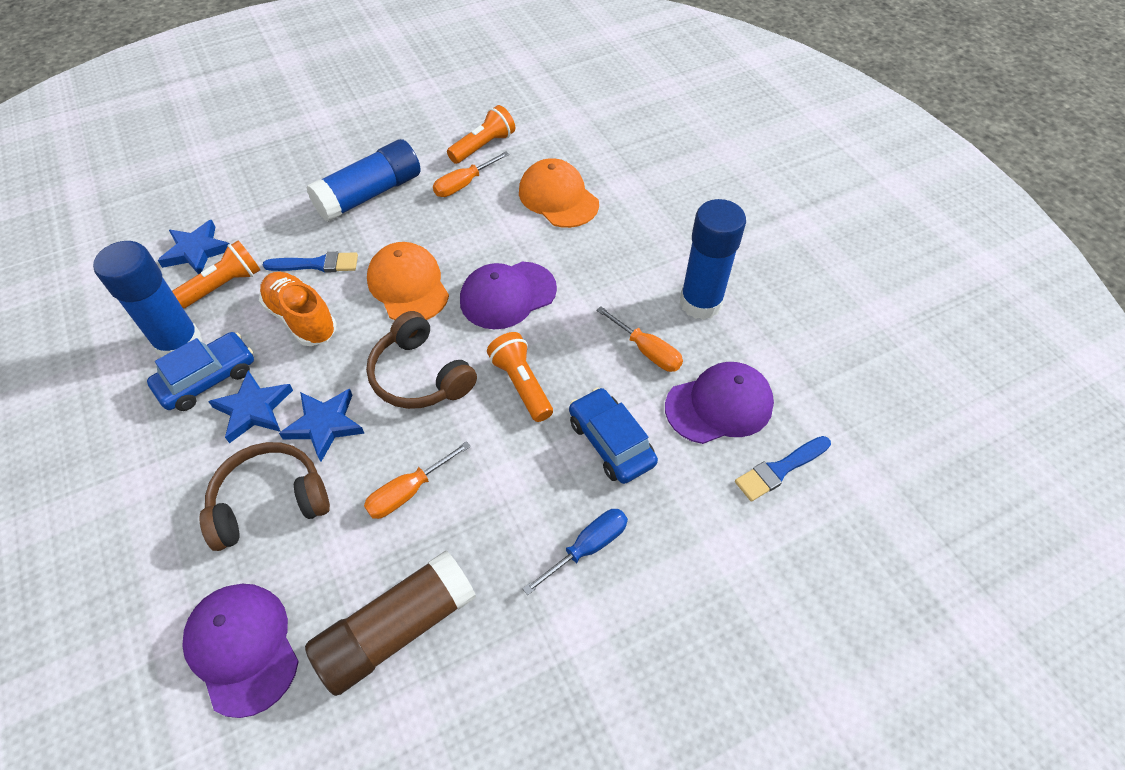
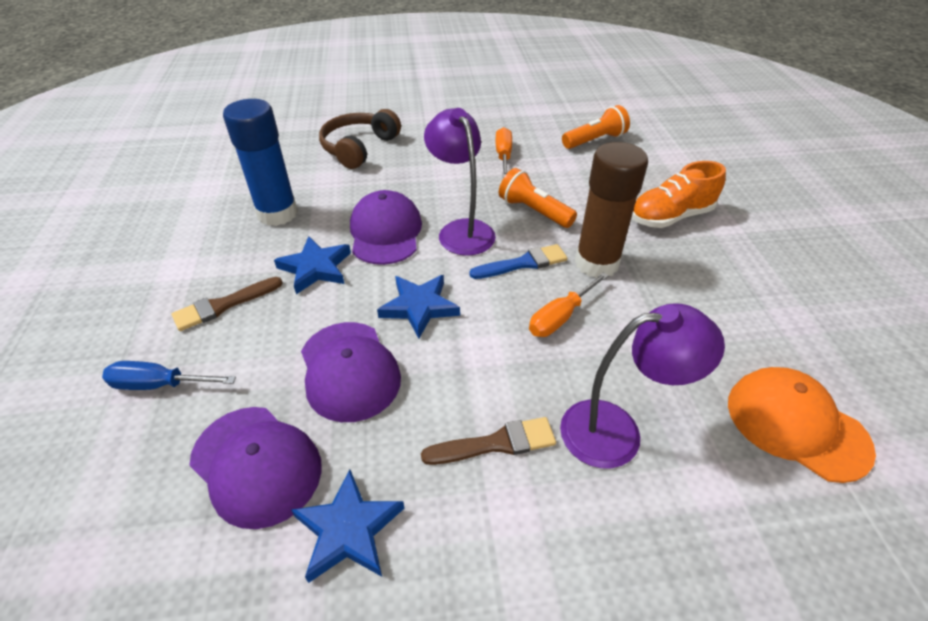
blue brush: 2 -> 1
blue car: 2 -> 0
blue glue stick: 3 -> 1
brown brush: 0 -> 2
brown headphones: 2 -> 1
orange cap: 2 -> 1
orange flashlight: 3 -> 2
orange screwdriver: 3 -> 2
purple lamp: 0 -> 2

